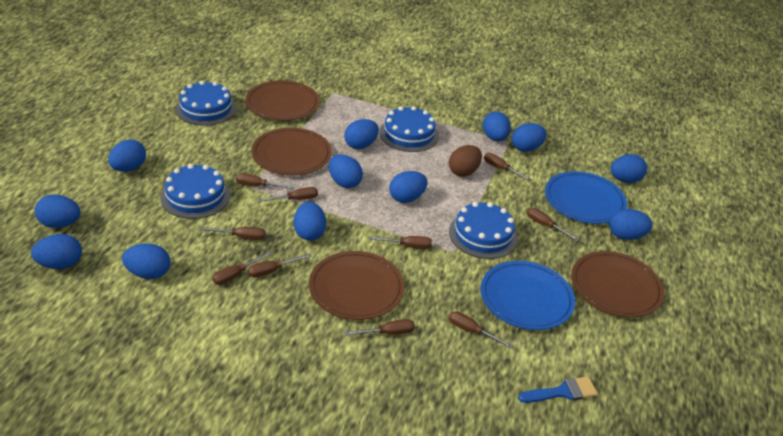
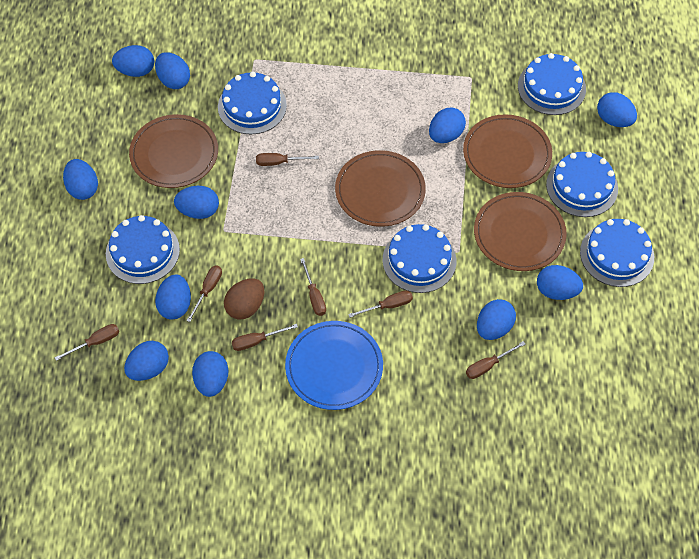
blue brush: 1 -> 0
blue cake: 4 -> 6
blue egg: 12 -> 11
blue plate: 2 -> 1
brown screwdriver: 10 -> 7

